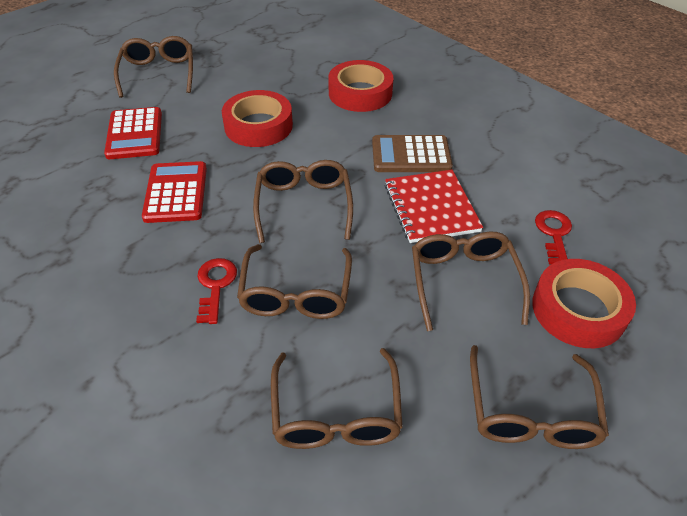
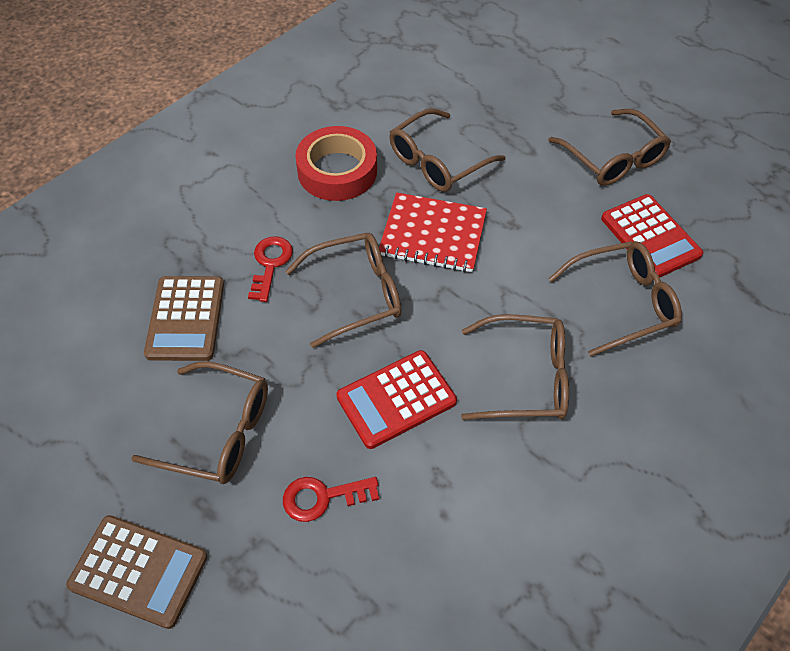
brown calculator: 1 -> 2
red tape: 3 -> 1

